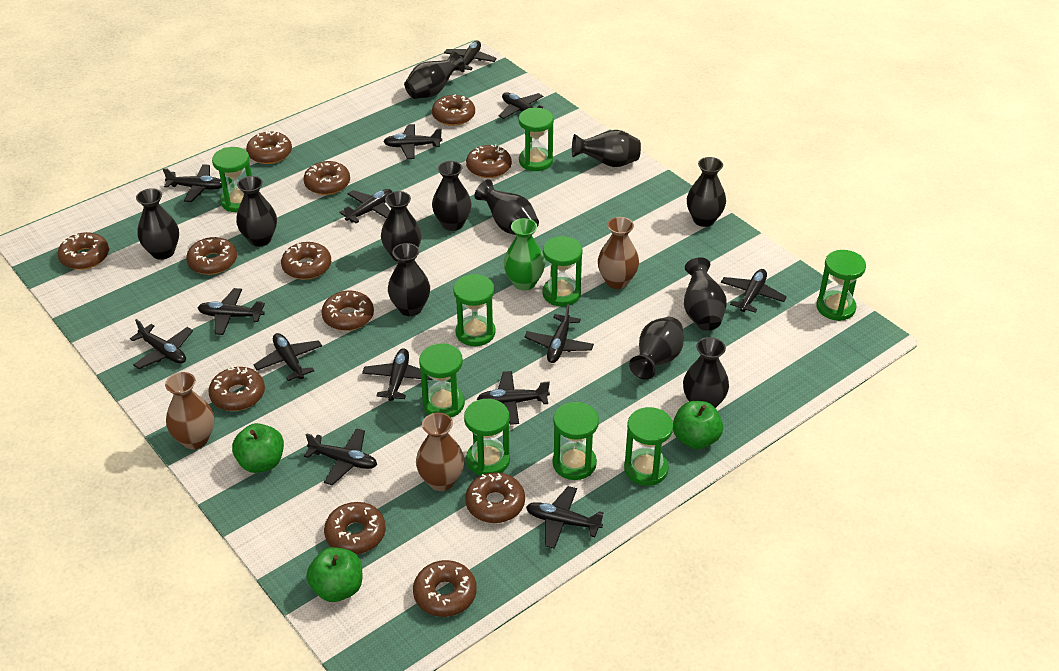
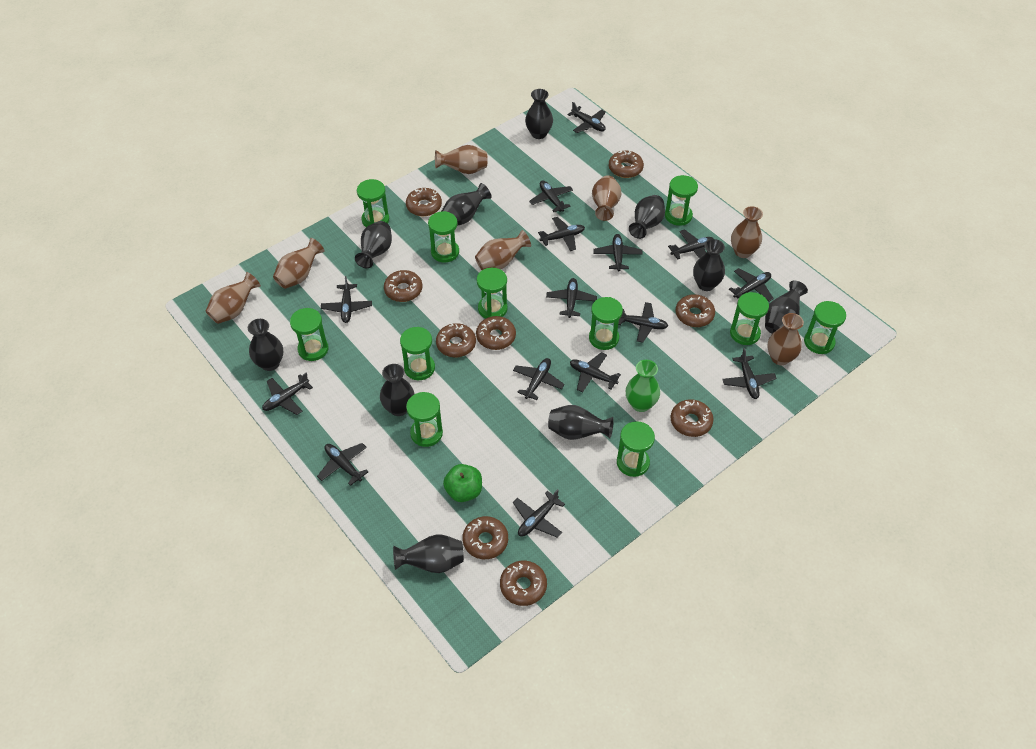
black plane: 14 -> 15
black vase: 12 -> 10
brown donut: 12 -> 9
brown vase: 3 -> 7
green apple: 3 -> 1
green hourglass: 9 -> 11

